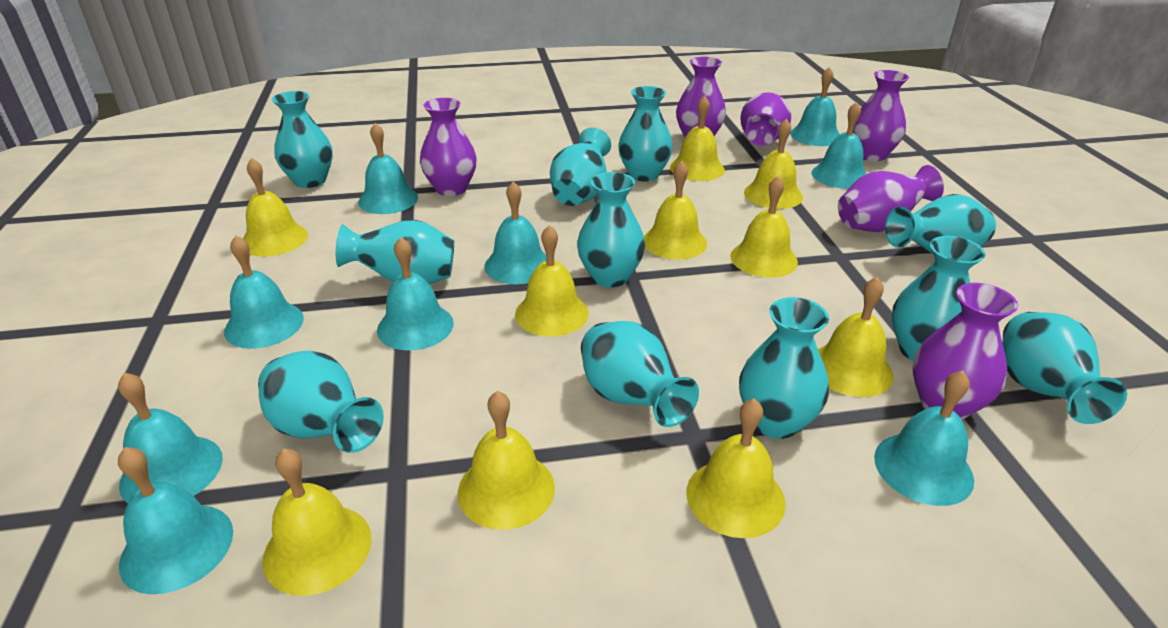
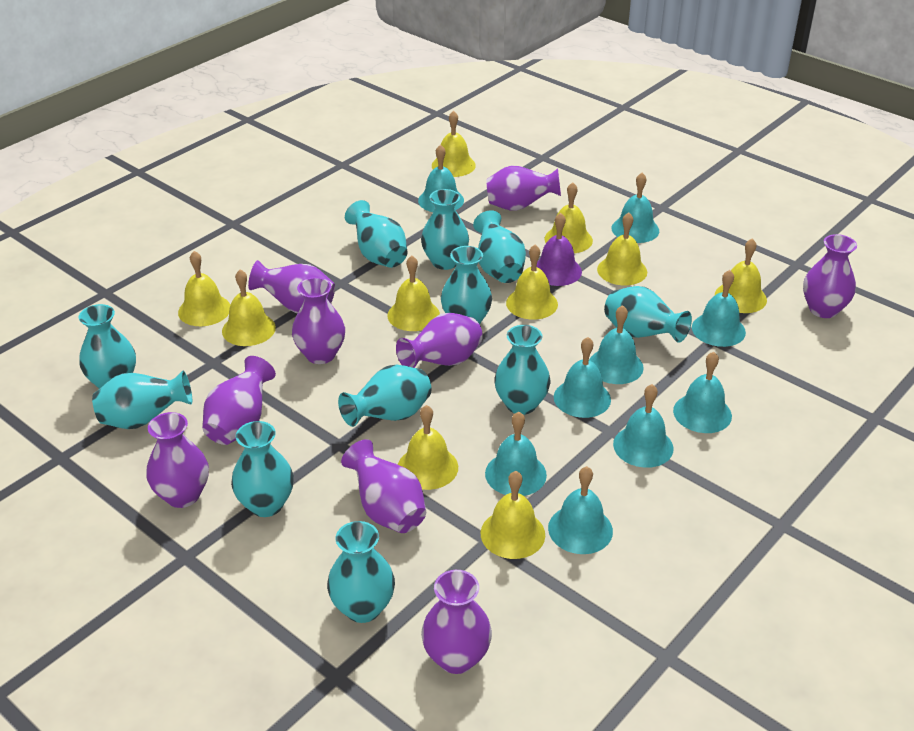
purple bell: 0 -> 1
purple vase: 6 -> 9

